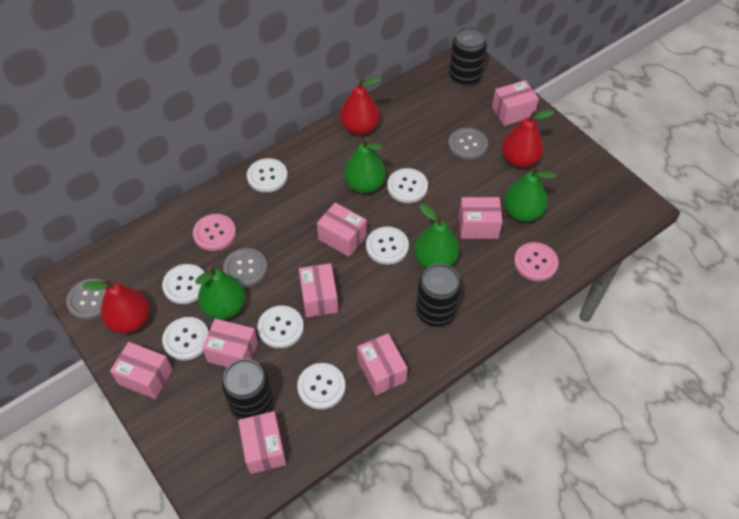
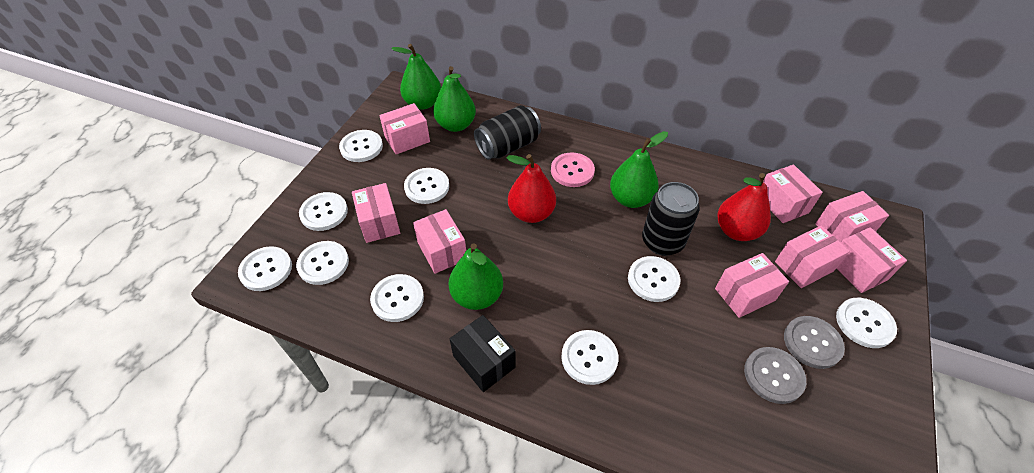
black box: 0 -> 1
black can: 3 -> 2
grey button: 3 -> 2
pink button: 2 -> 1
red pear: 3 -> 2
white button: 7 -> 9

